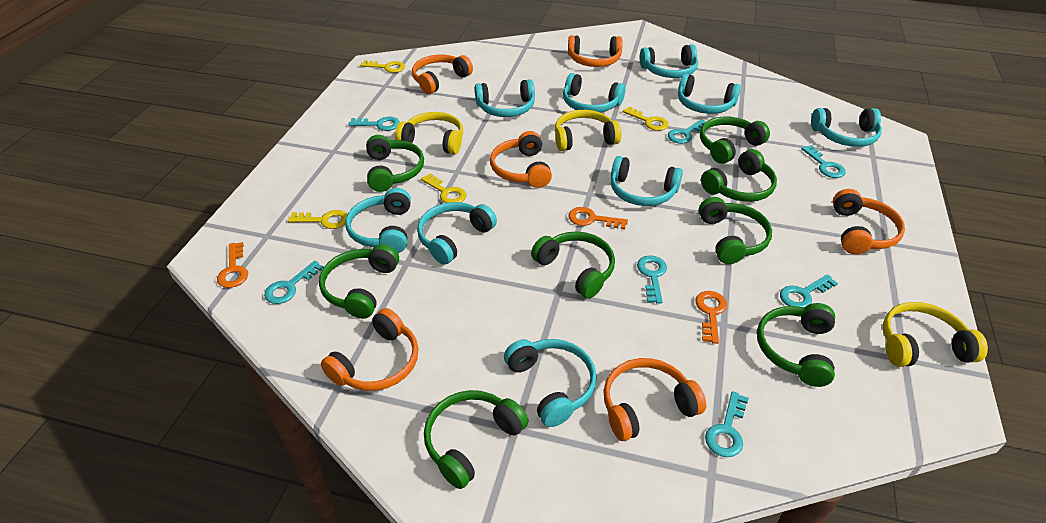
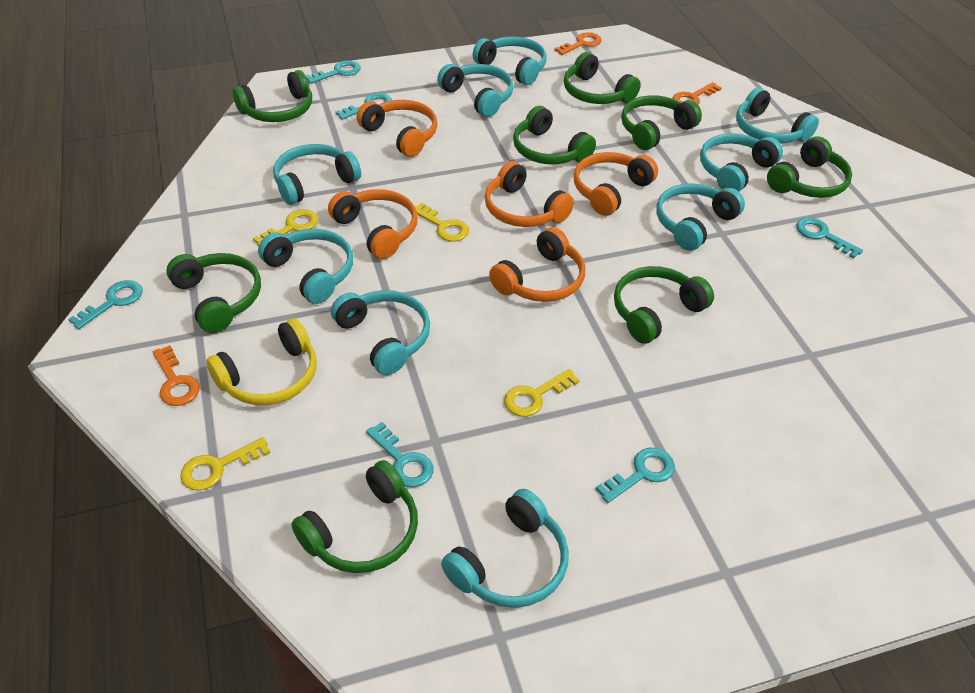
orange headphones: 6 -> 5
turquoise key: 7 -> 6
yellow headphones: 3 -> 1

